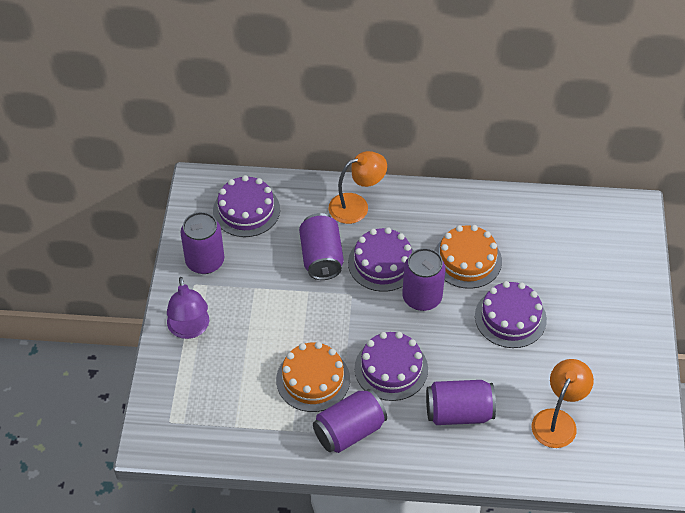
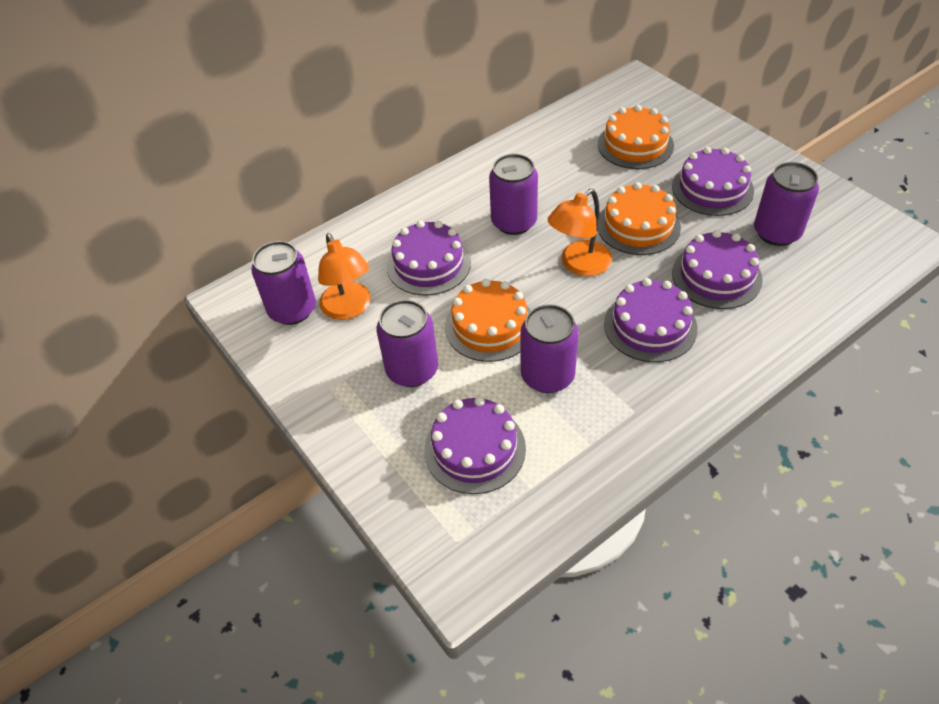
orange cake: 2 -> 3
purple cake: 4 -> 5
purple lamp: 1 -> 0

